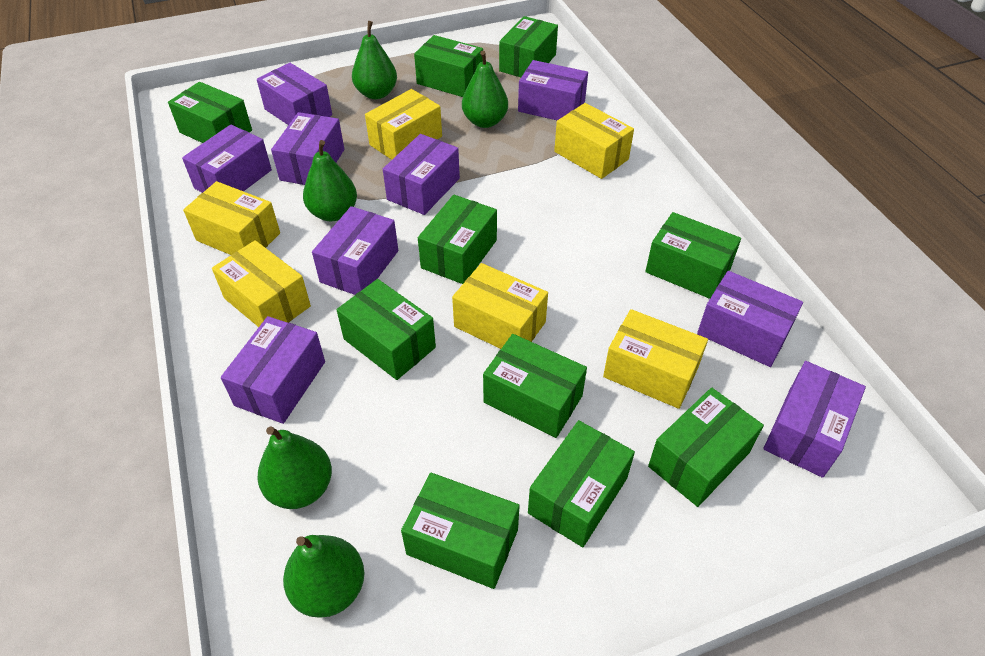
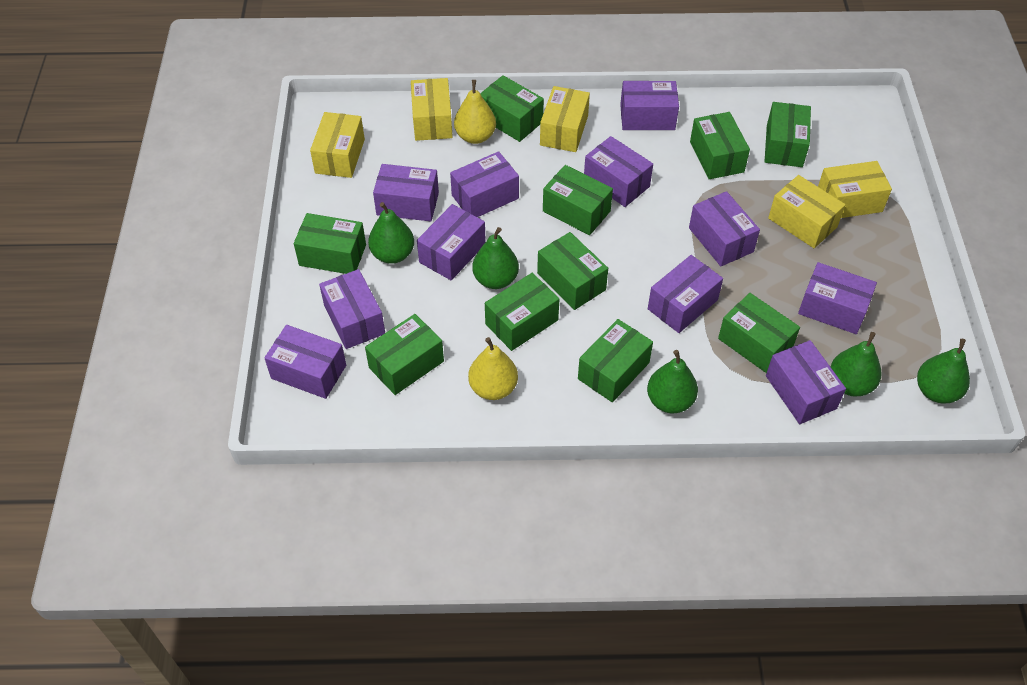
purple box: 9 -> 11
yellow box: 6 -> 5
yellow pear: 0 -> 2

